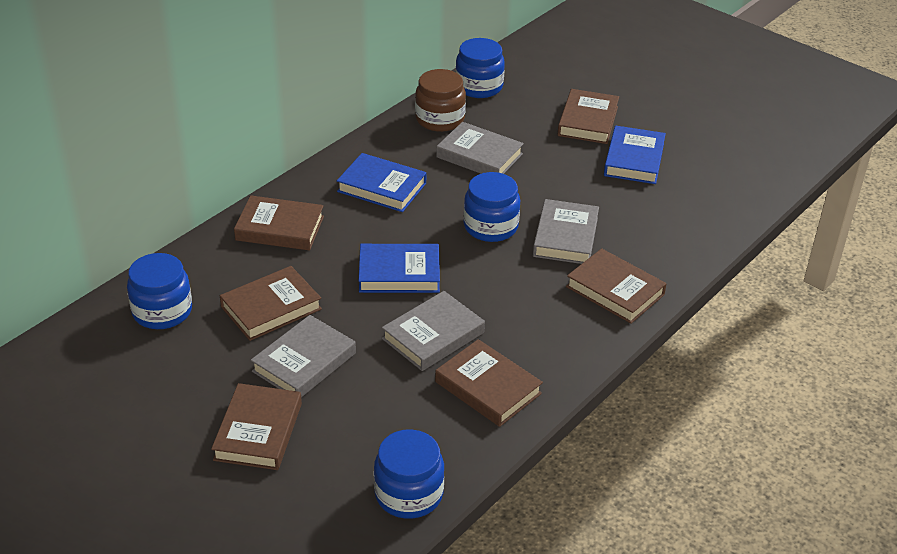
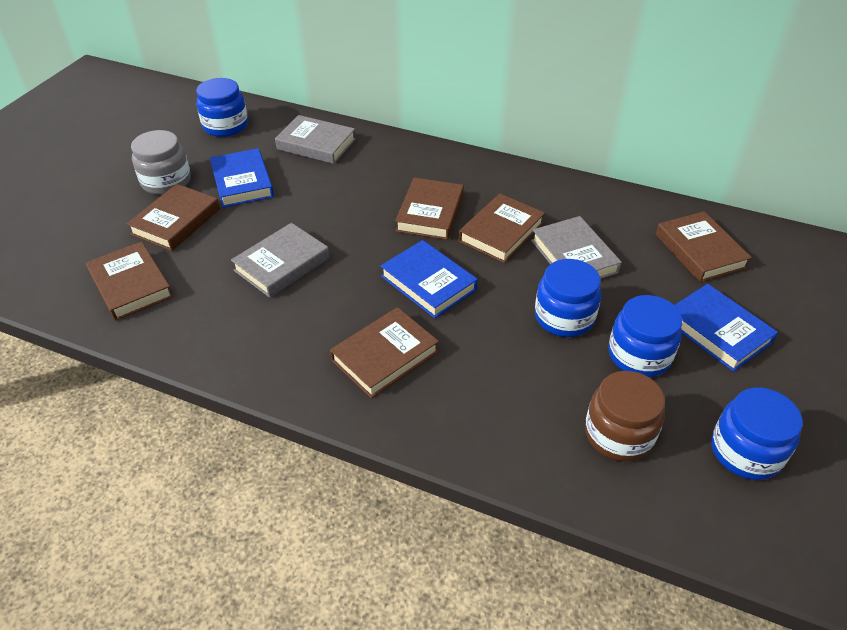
grey book: 4 -> 3
grey jar: 0 -> 1

